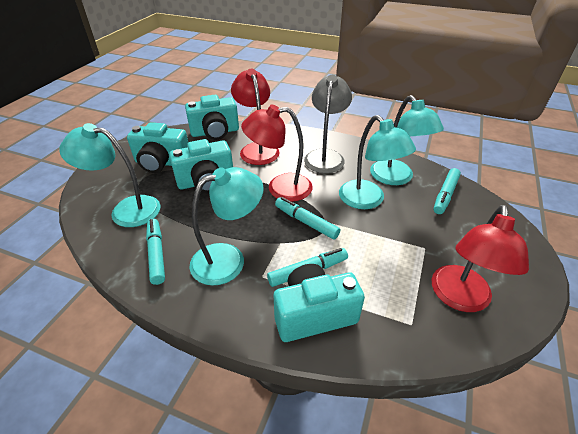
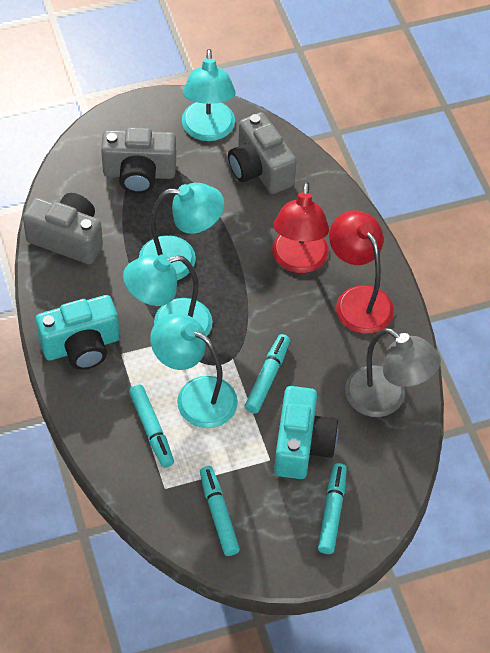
grey camera: 0 -> 3
red lamp: 3 -> 2
turquoise camera: 4 -> 2

